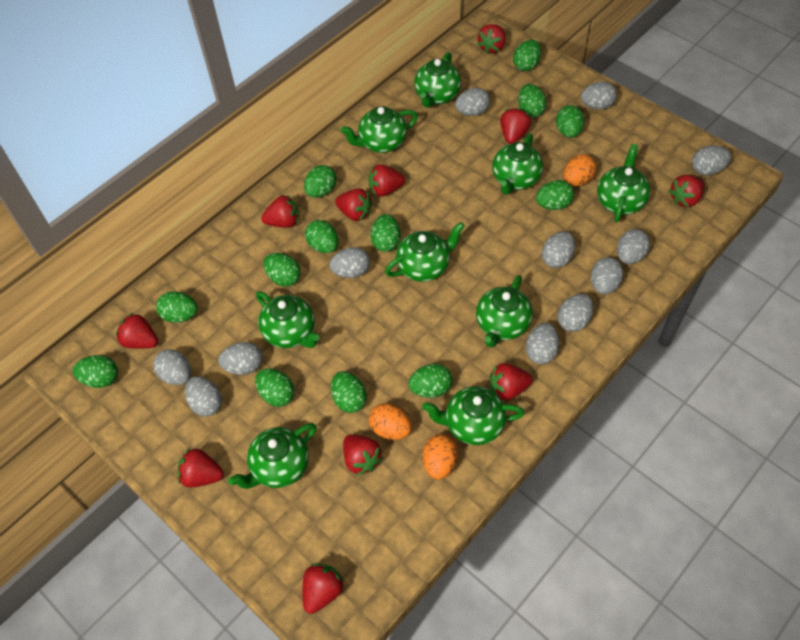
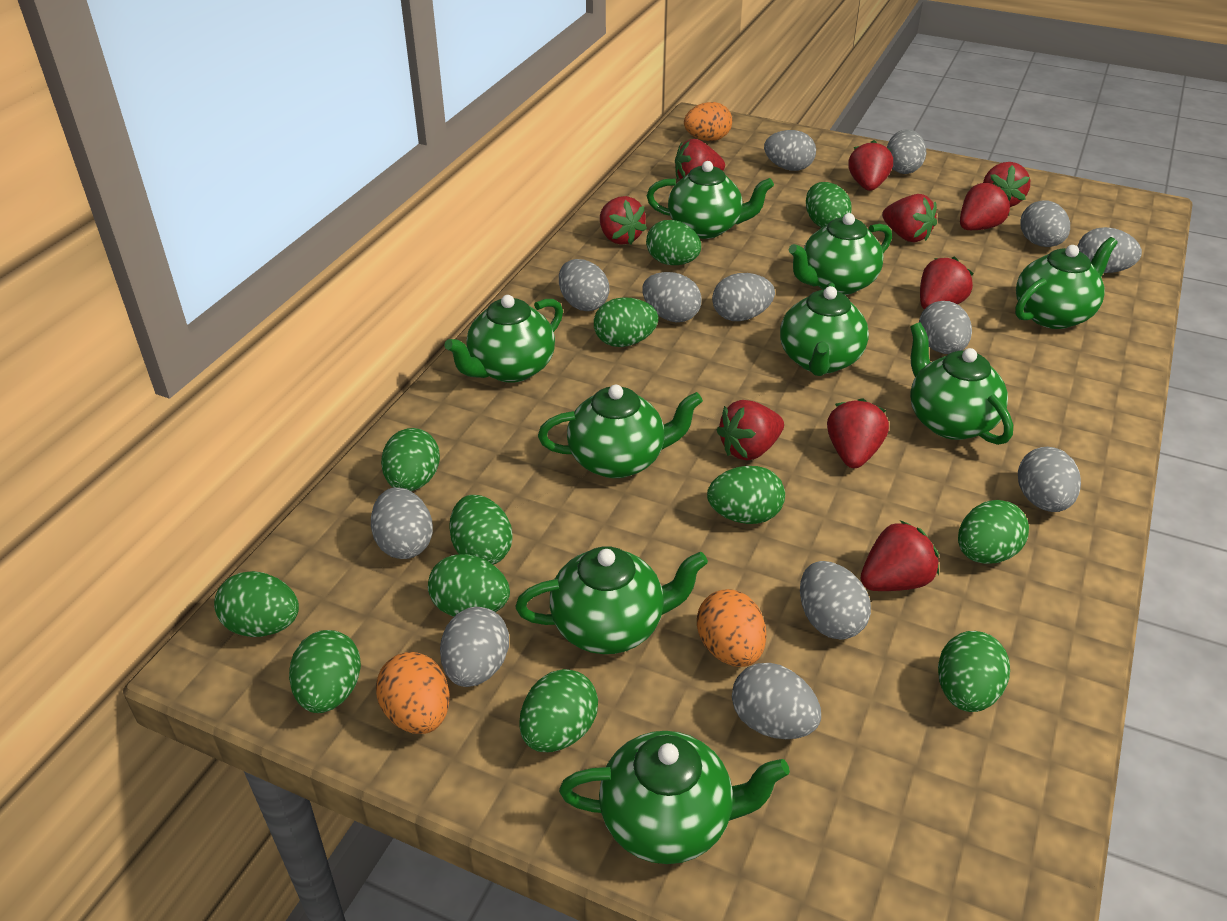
green egg: 13 -> 12
grey egg: 12 -> 13
red strawberry: 11 -> 10

